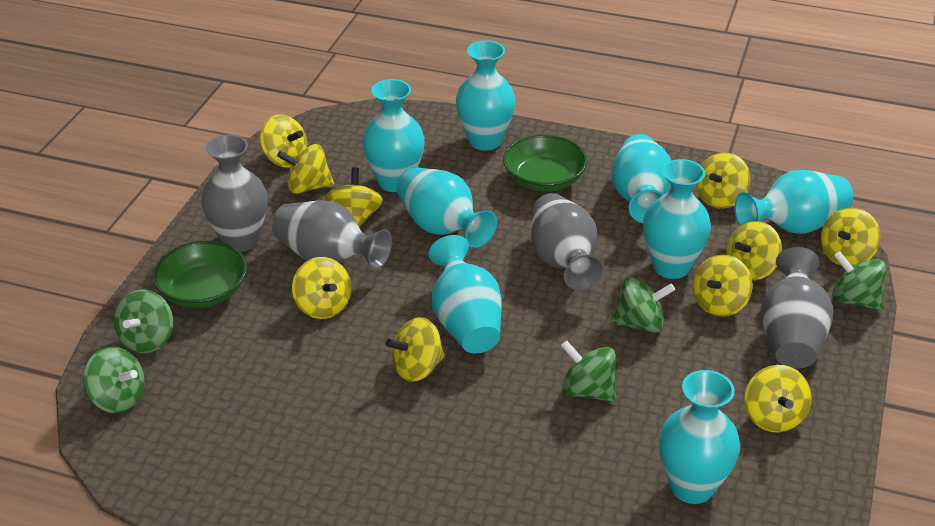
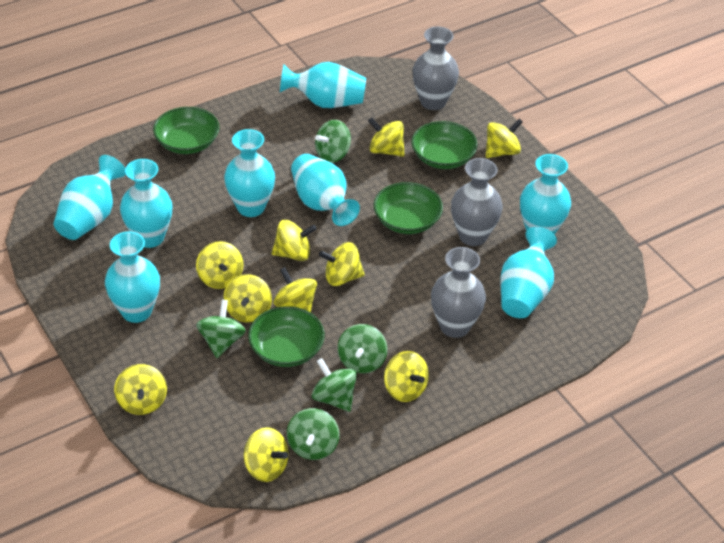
green bowl: 2 -> 4
grey vase: 4 -> 3

